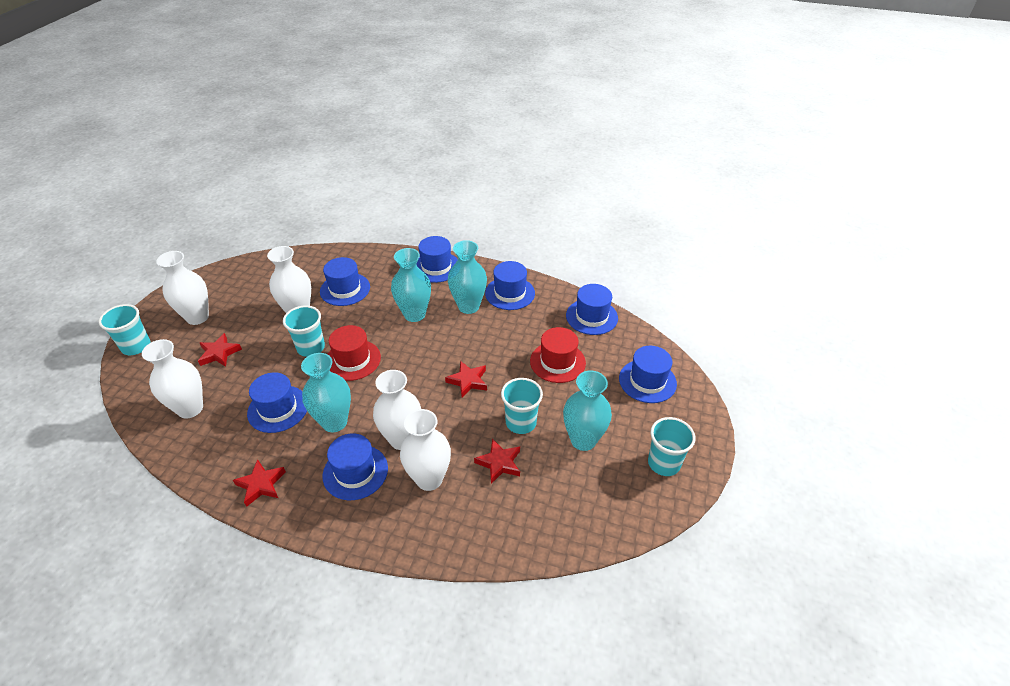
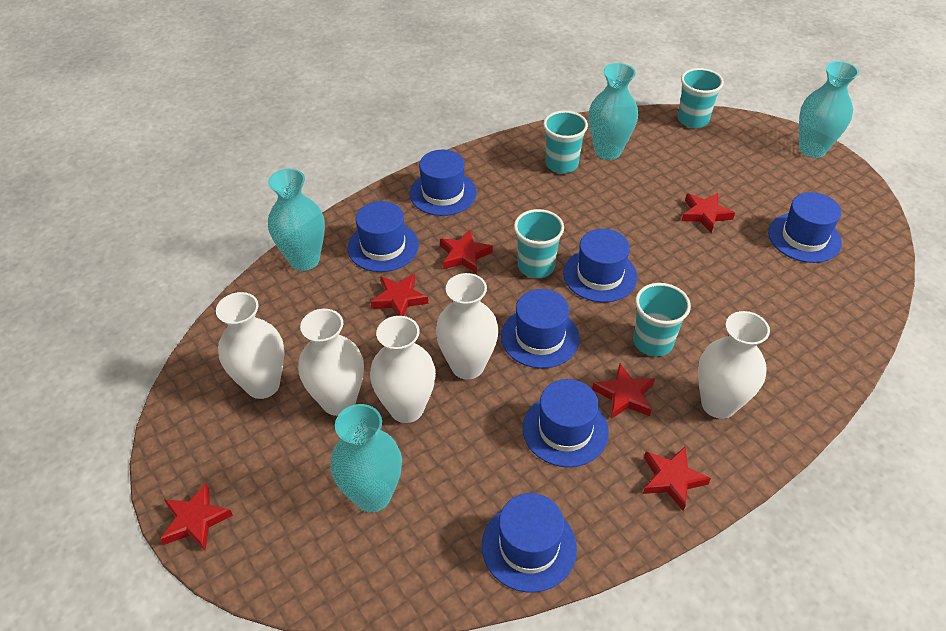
red hat: 2 -> 0
red star: 4 -> 6

